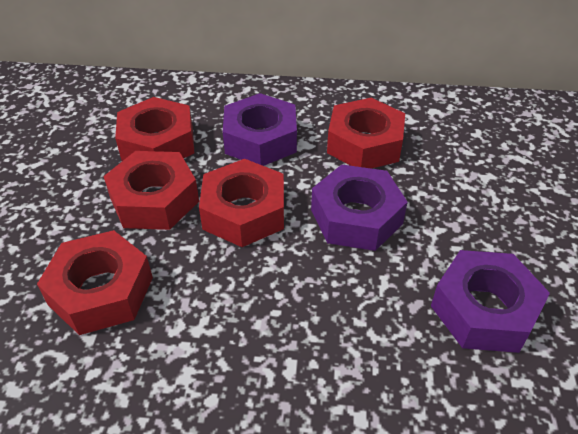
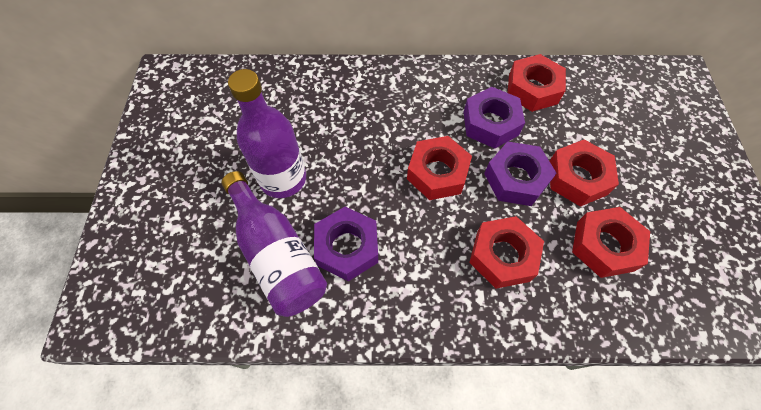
purple bottle: 0 -> 2

